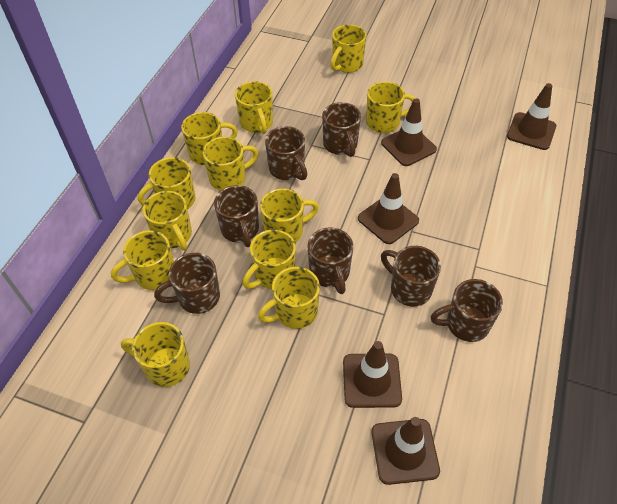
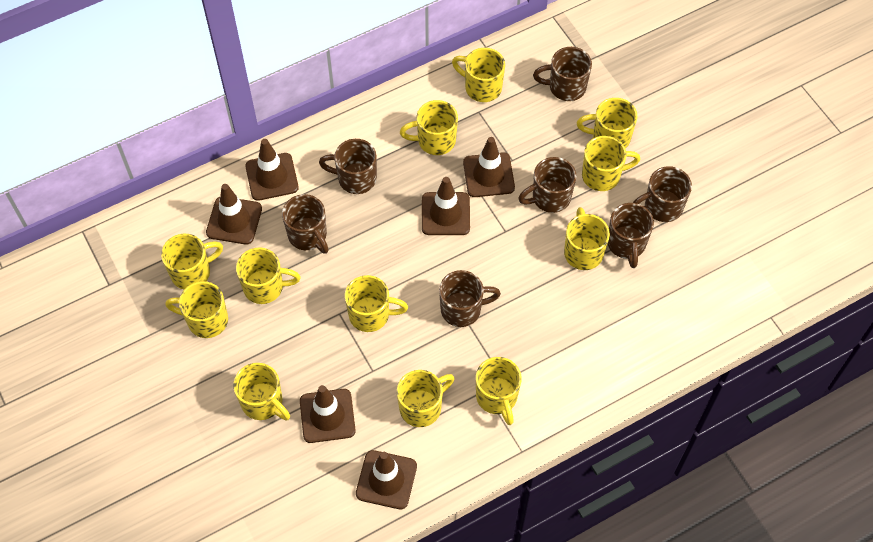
brown traffic cone: 5 -> 6

